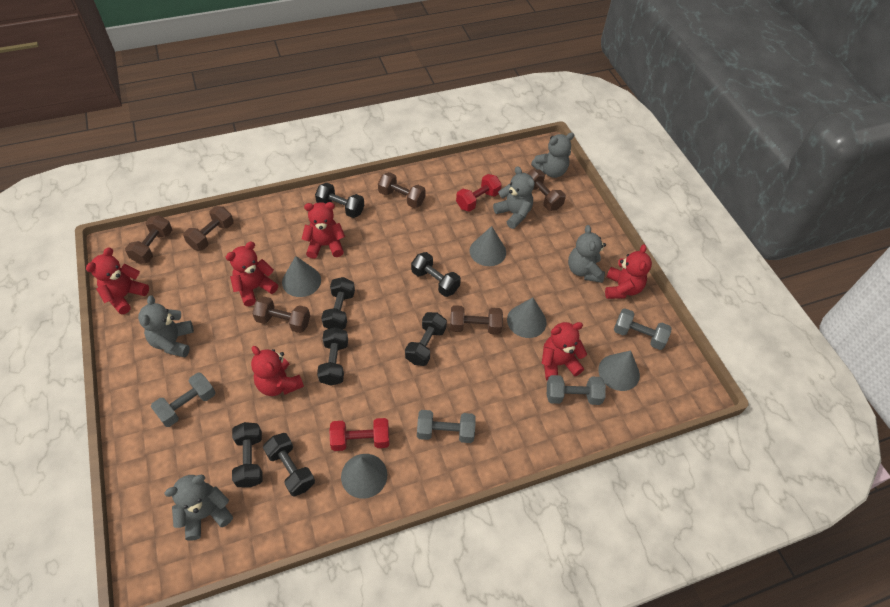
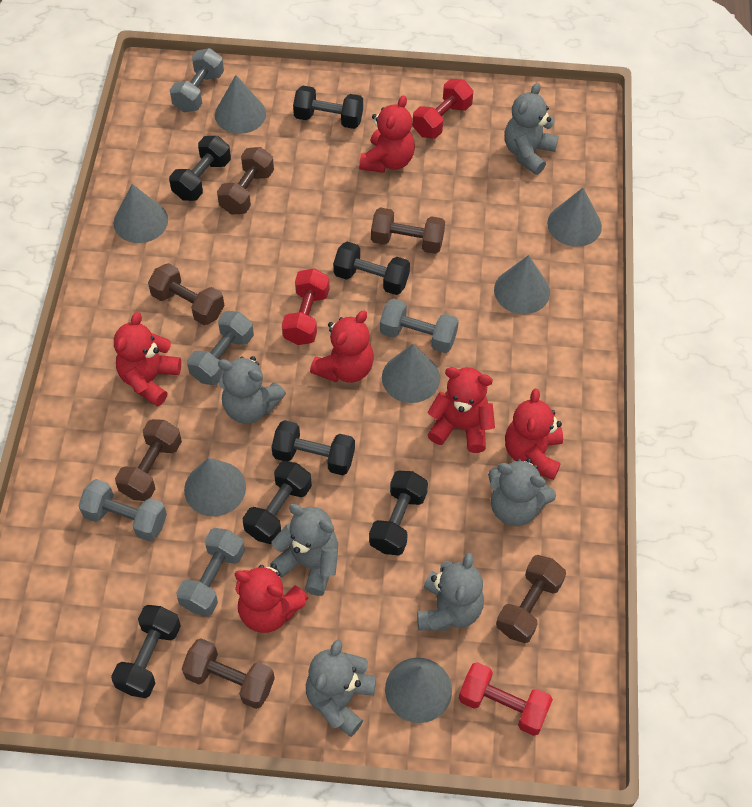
grey cone: 5 -> 7
grey dumbbell: 4 -> 5
grey teddy bear: 5 -> 6
red dumbbell: 2 -> 3

